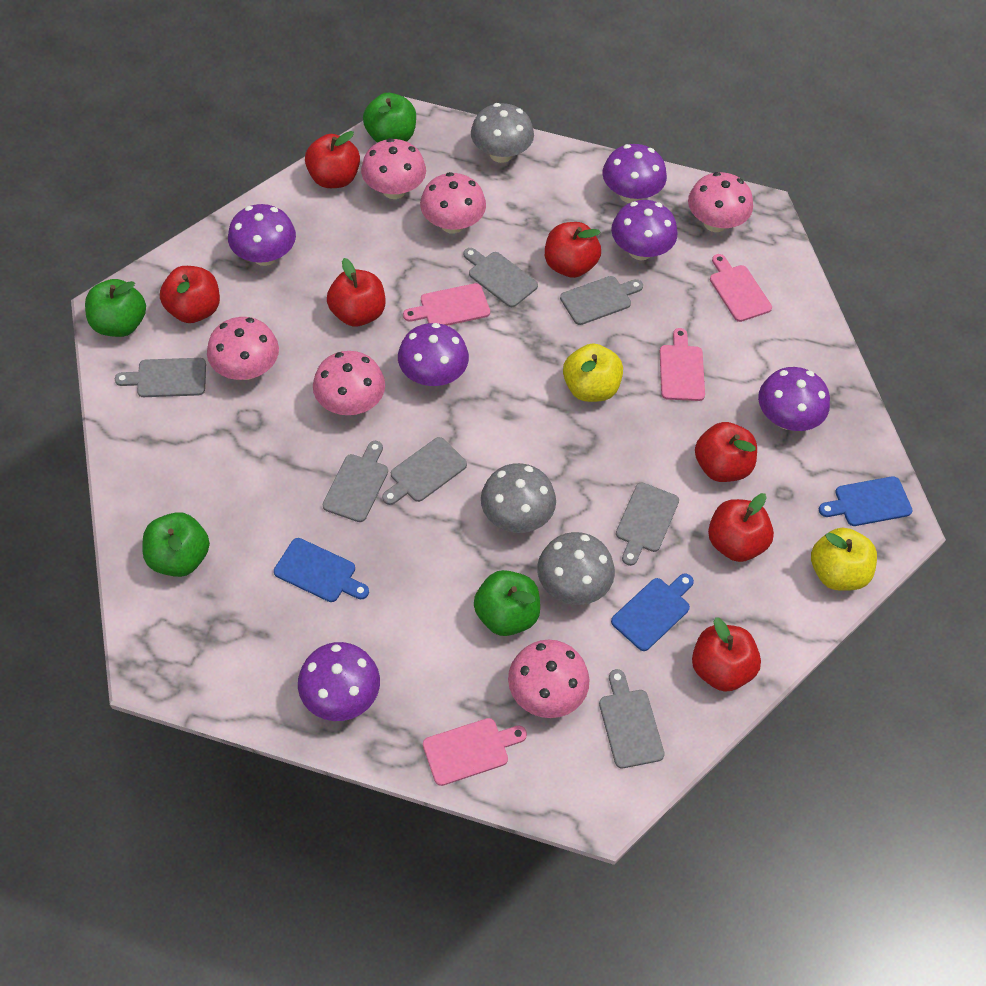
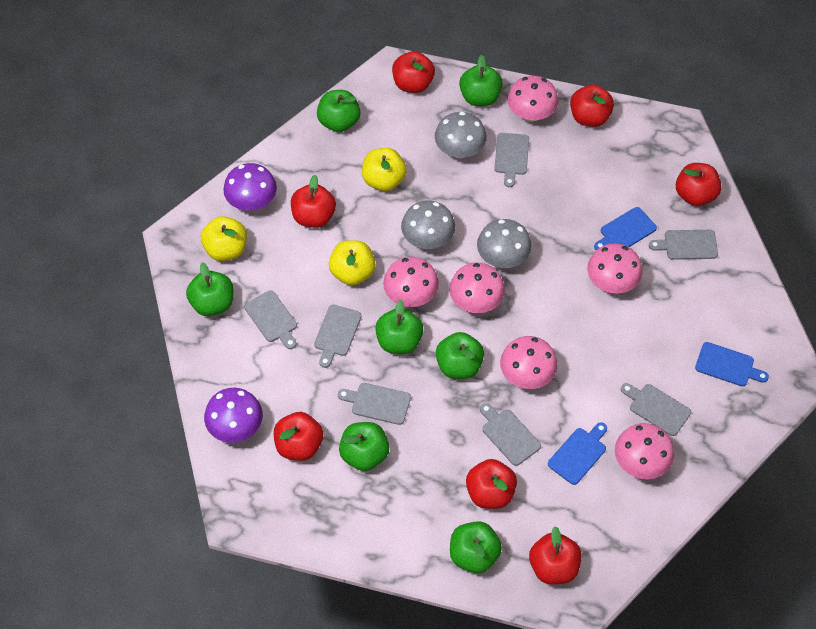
green apple: 4 -> 7
pink cutting board: 4 -> 0
purple mushroom: 6 -> 2
yellow apple: 2 -> 3

